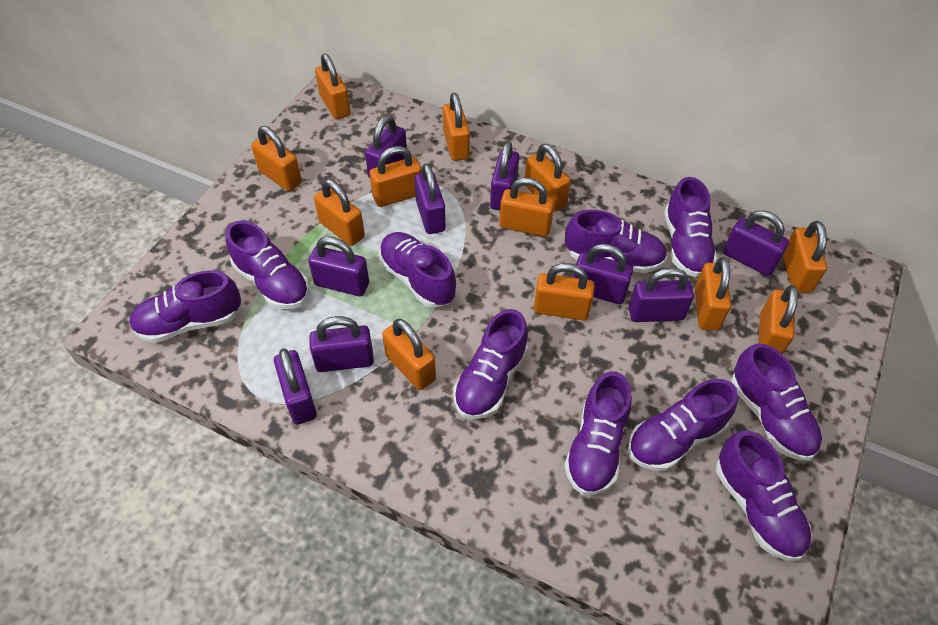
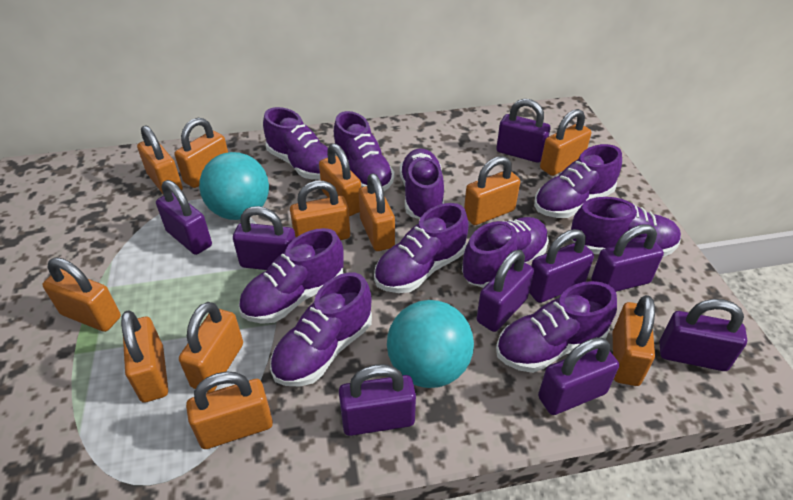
turquoise ball: 0 -> 2

